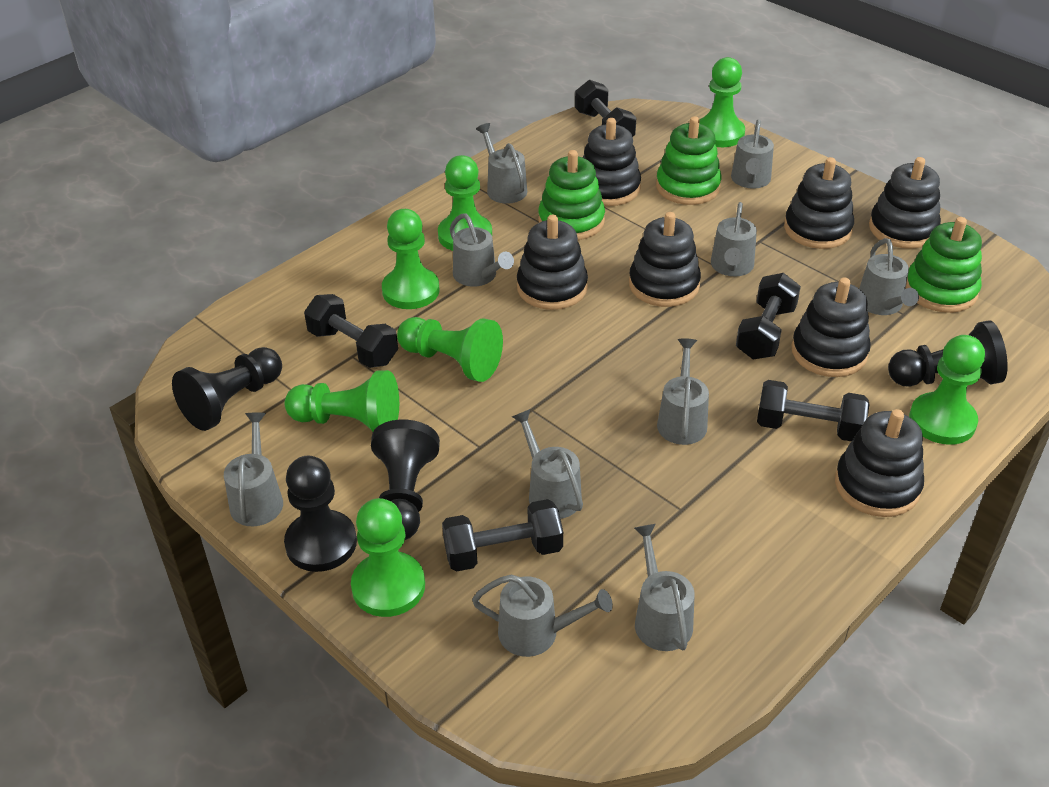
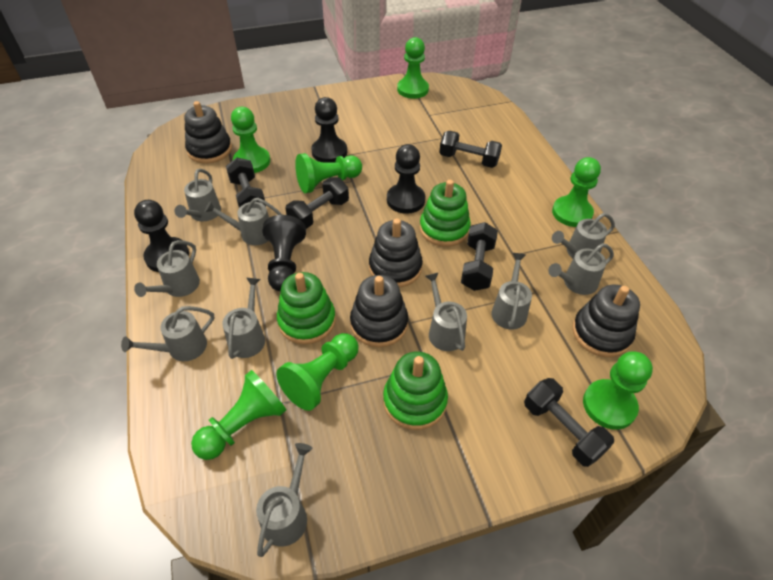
black stacking toy: 7 -> 4

